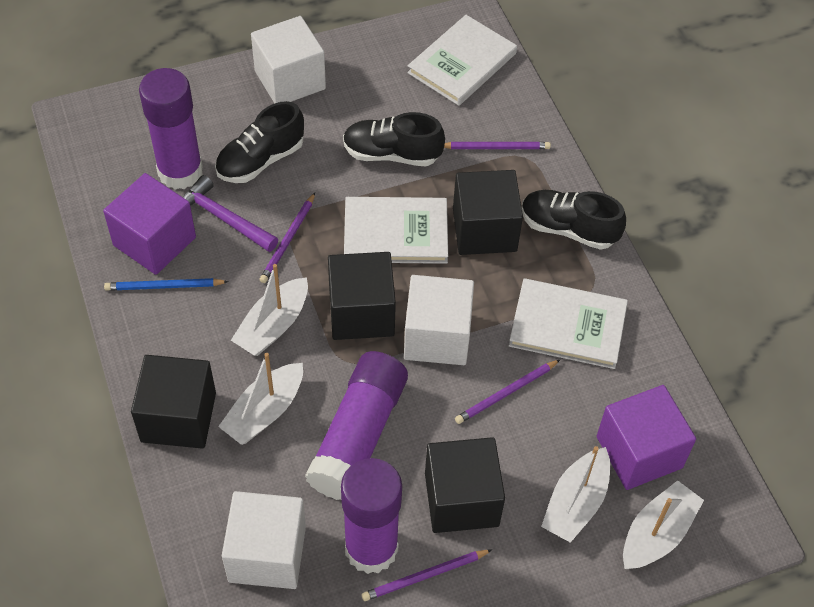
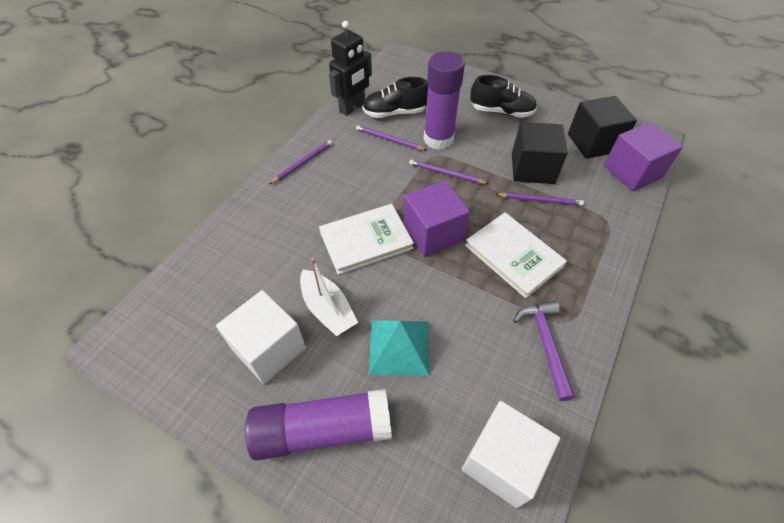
black cube: 4 -> 2
black robot: 0 -> 1
black shoe: 3 -> 2
blue pencil: 1 -> 0
purple glue stick: 3 -> 2
turquoise pyramid: 0 -> 1
white boat: 4 -> 1
white book: 3 -> 2
white cube: 3 -> 2

